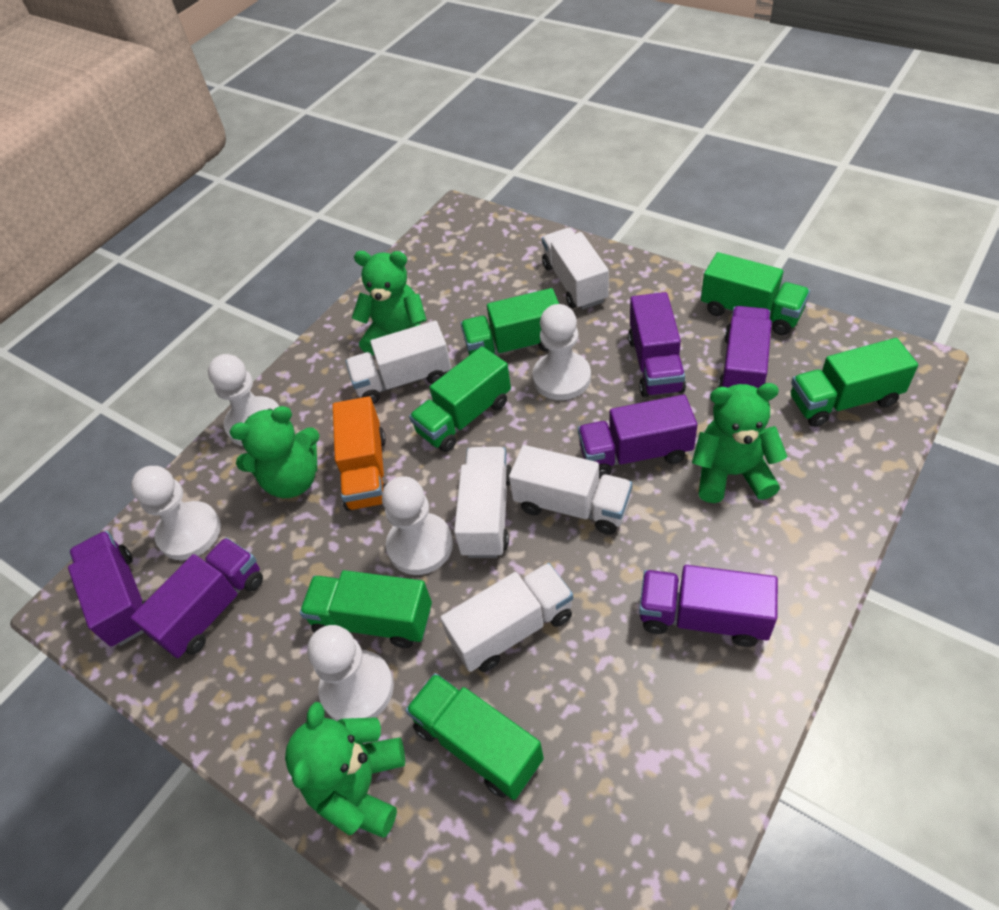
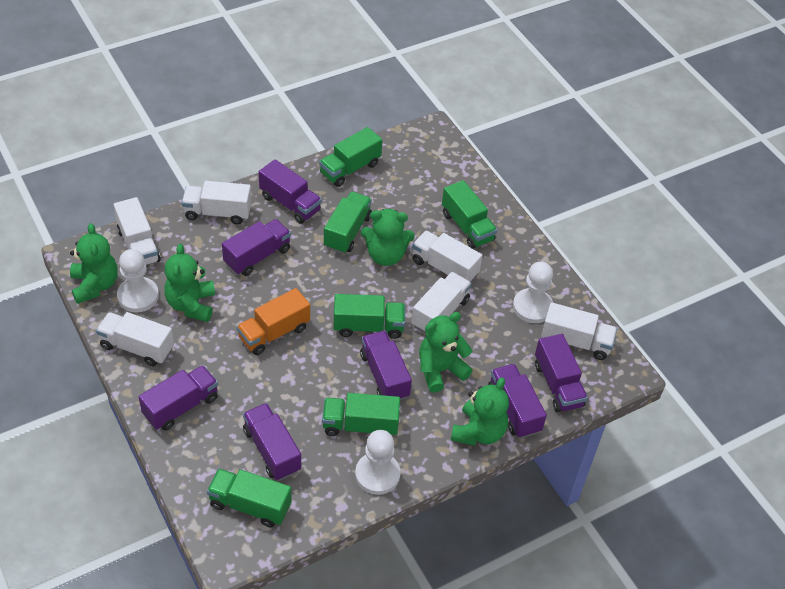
green teddy bear: 4 -> 5
purple truck: 6 -> 7
white pawn: 5 -> 3
white truck: 5 -> 6

